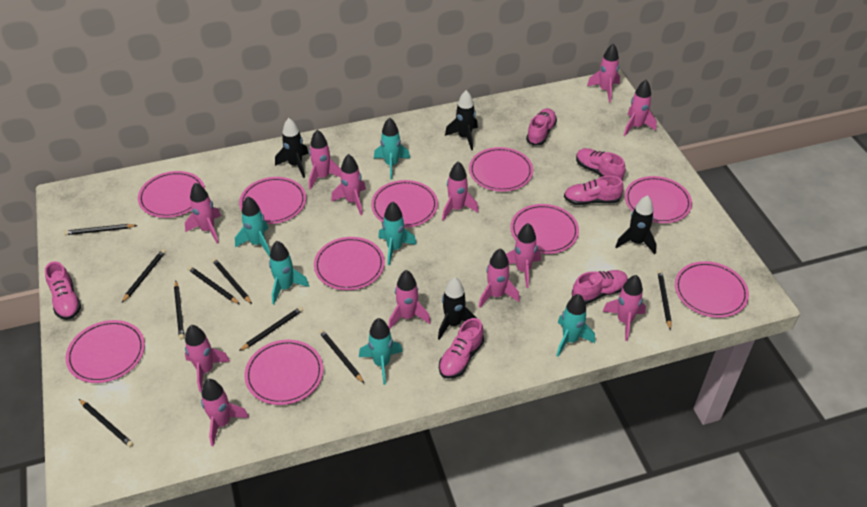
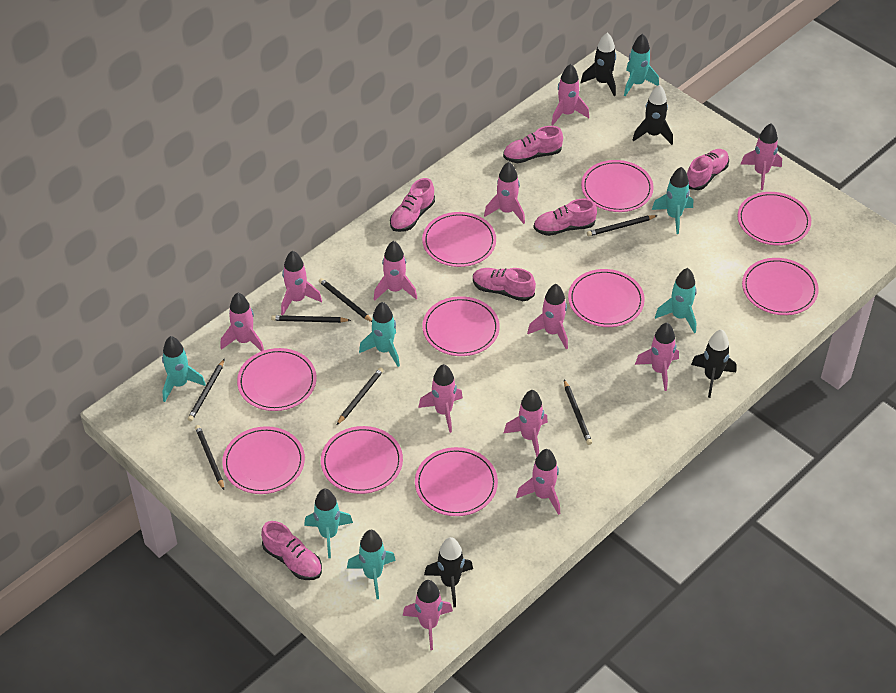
black pencil: 9 -> 7
turquoise rocket: 6 -> 7

